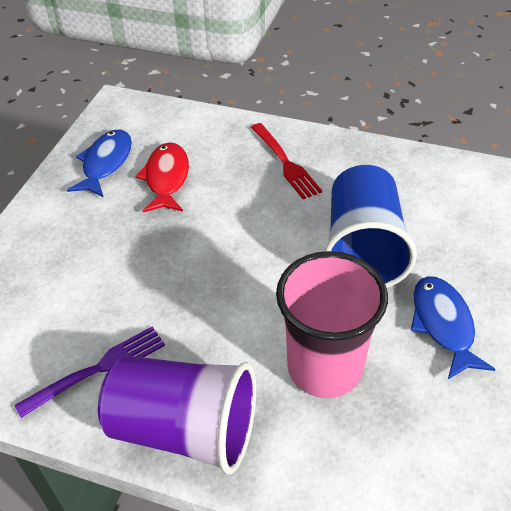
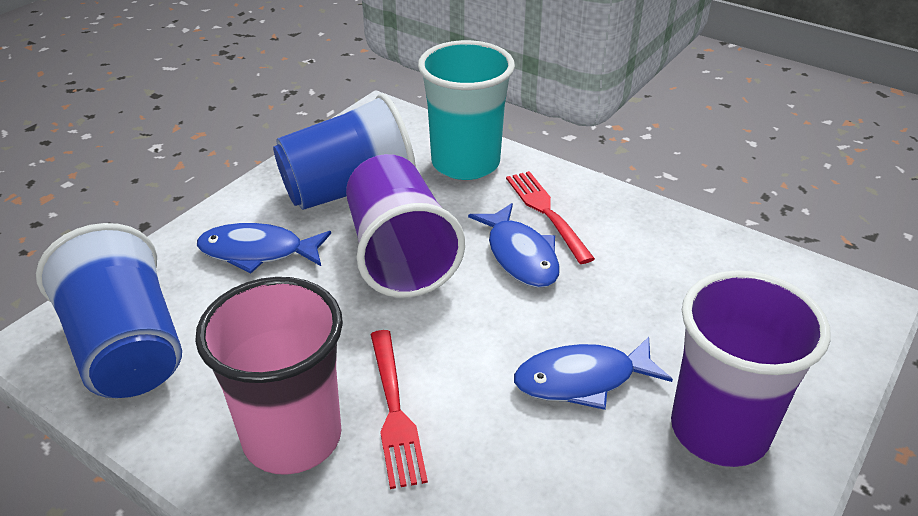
blue cup: 1 -> 2
blue fish: 2 -> 3
purple cup: 1 -> 2
purple fork: 1 -> 0
red fish: 1 -> 0
red fork: 1 -> 2
turquoise cup: 0 -> 1

